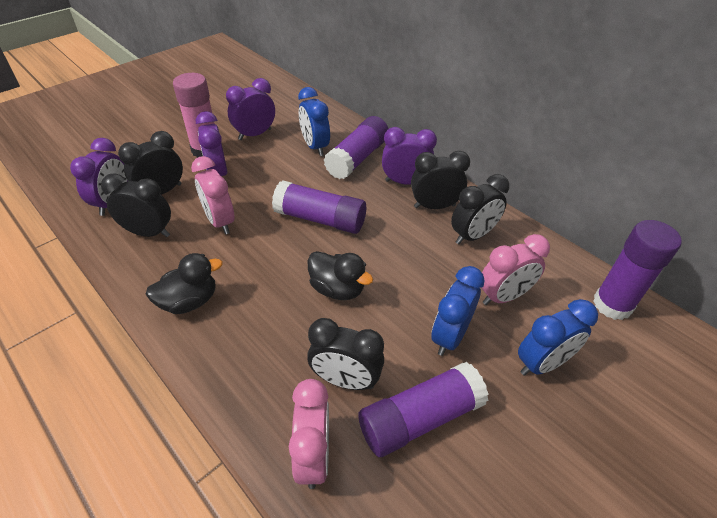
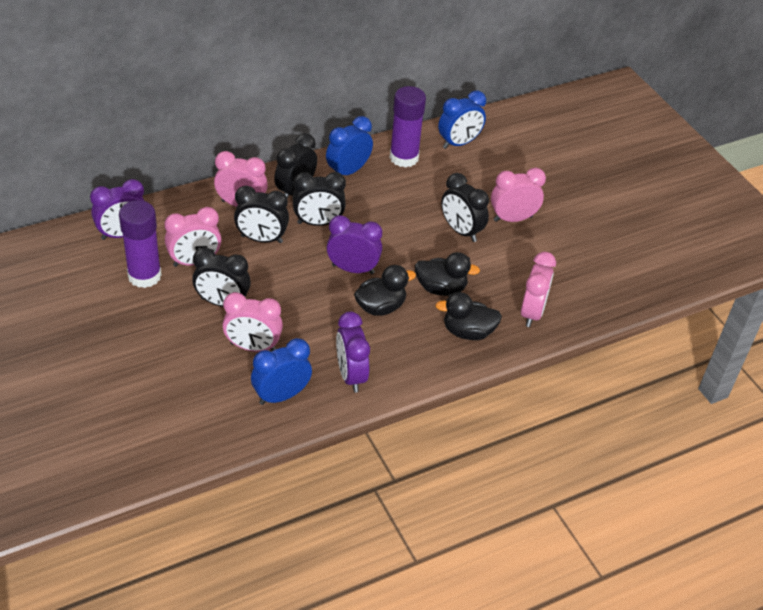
black duck: 2 -> 3
pink clock: 3 -> 5
pink glue stick: 1 -> 0
purple clock: 4 -> 3
purple glue stick: 4 -> 2

